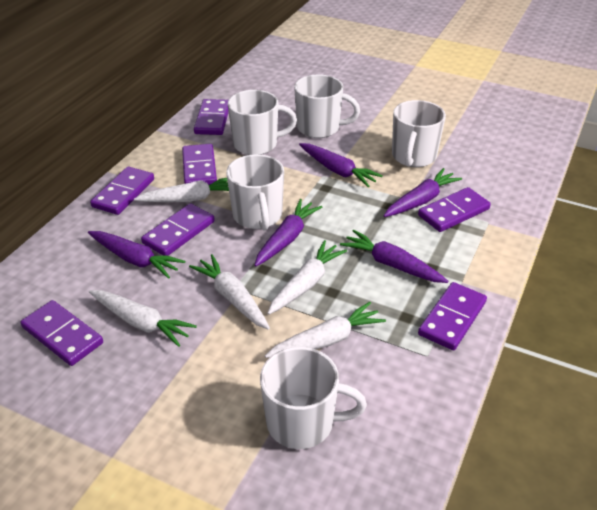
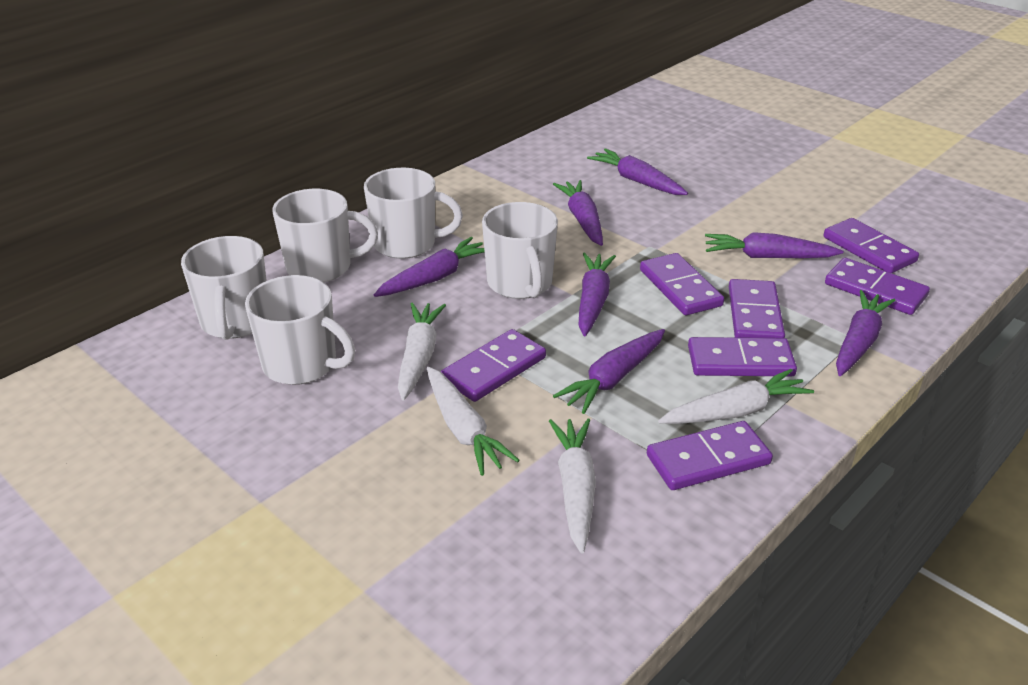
purple carrot: 5 -> 7
white carrot: 5 -> 4

